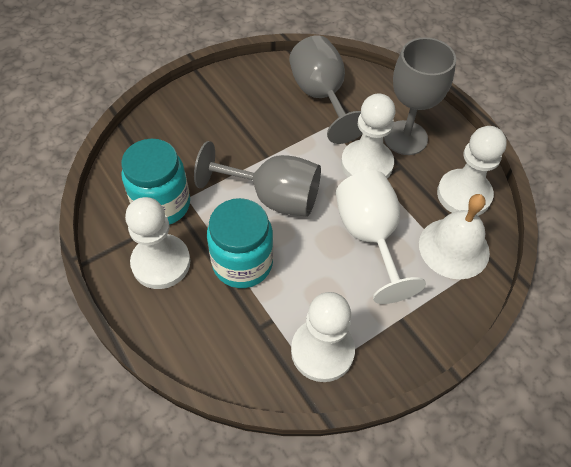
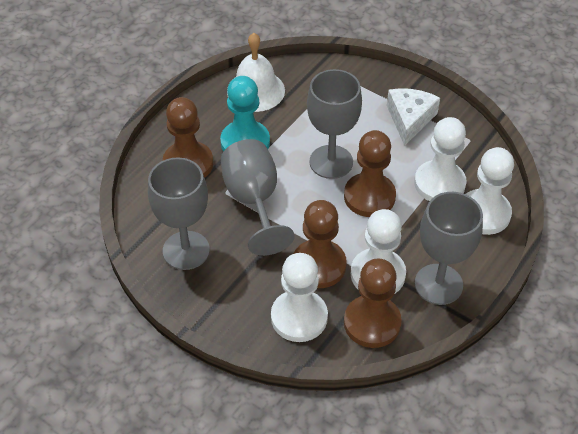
brown pawn: 0 -> 4
grey goblet: 3 -> 4
turquoise jar: 2 -> 0
turquoise pawn: 0 -> 1
white cheese: 0 -> 1
white goblet: 1 -> 0

